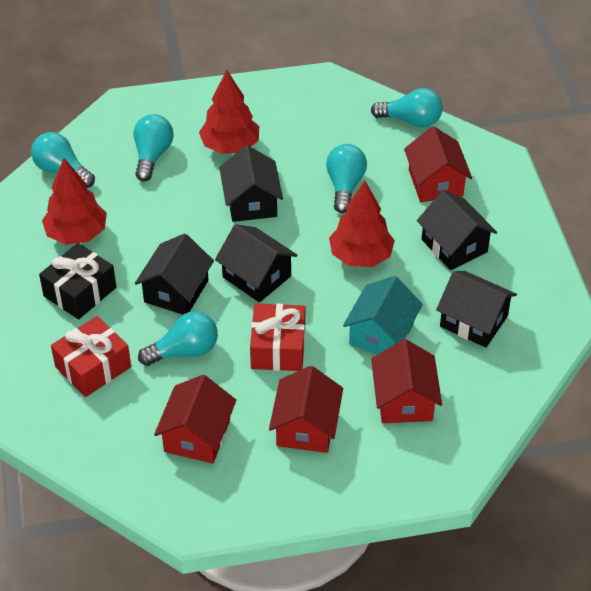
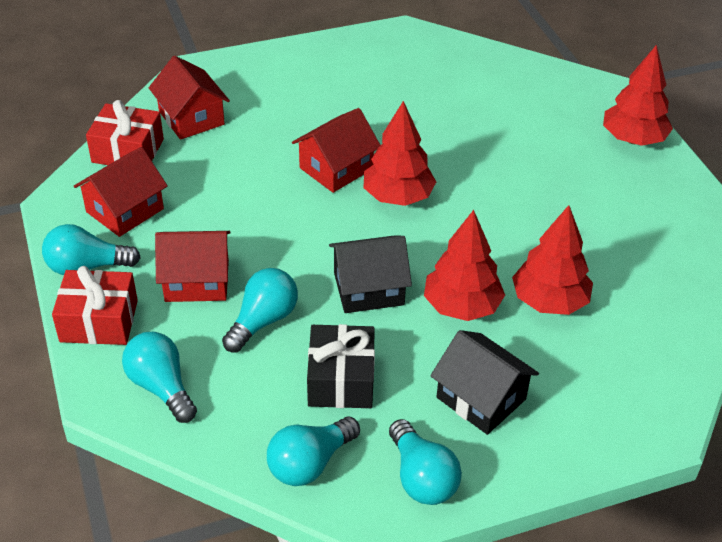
black house: 5 -> 2
red tree: 3 -> 4
turquoise house: 1 -> 0

